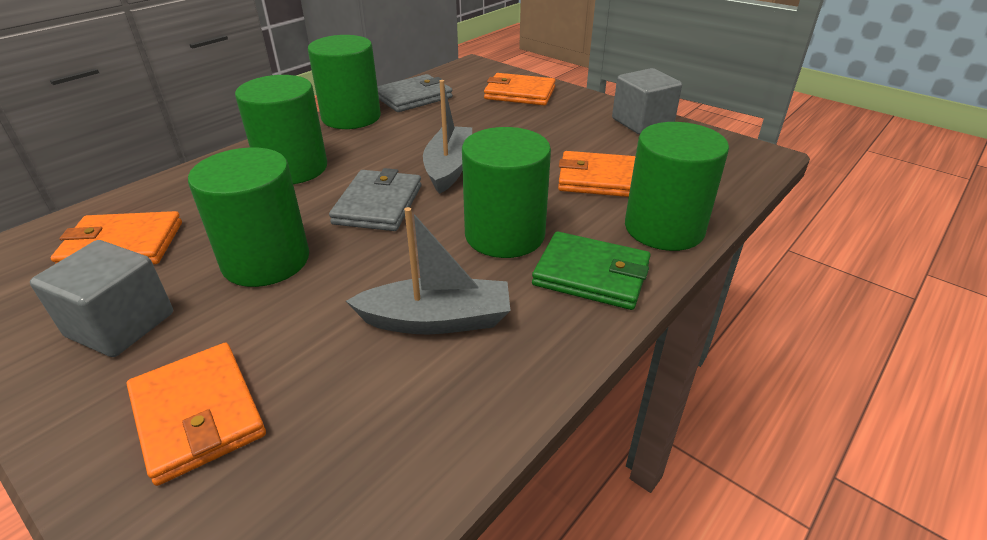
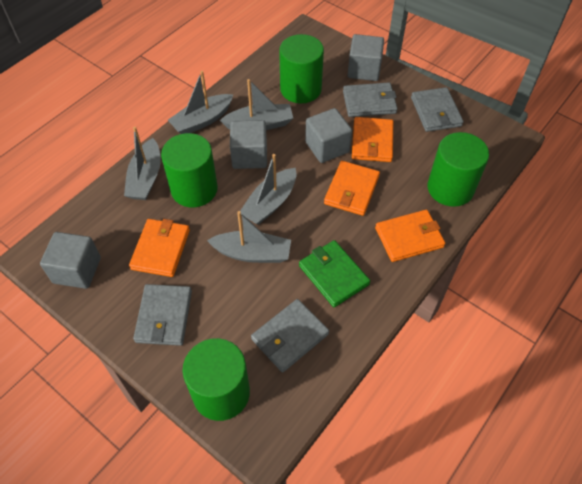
green cylinder: 5 -> 4
grey boat: 2 -> 5
grey cube: 2 -> 4
grey wallet: 2 -> 4

